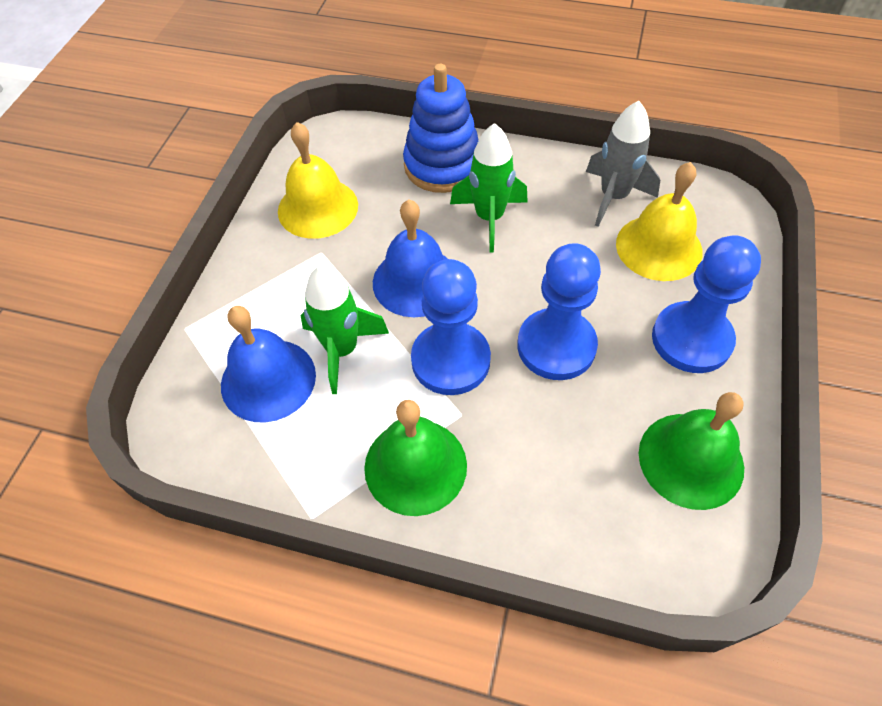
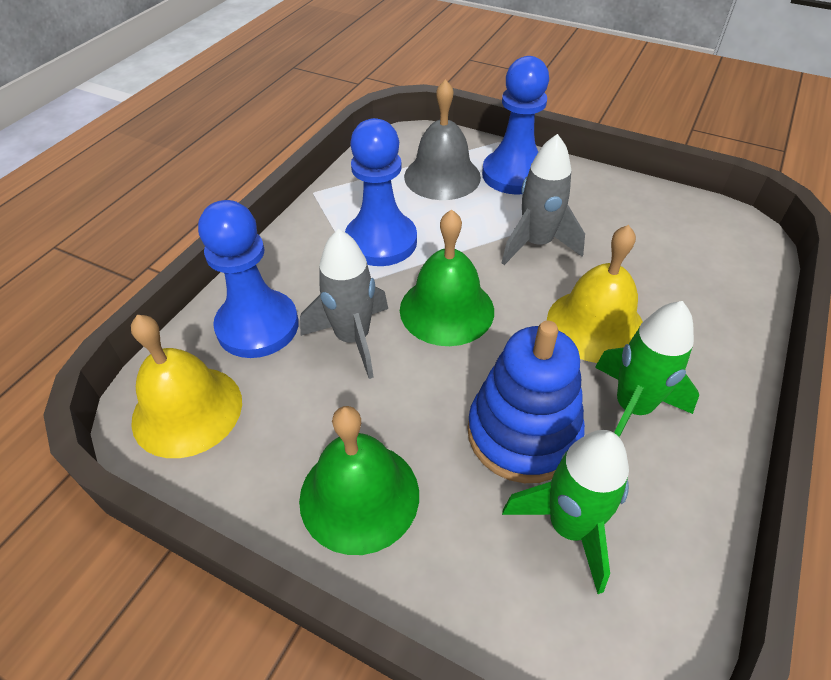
blue bell: 2 -> 0
grey bell: 0 -> 1
grey rocket: 1 -> 2

